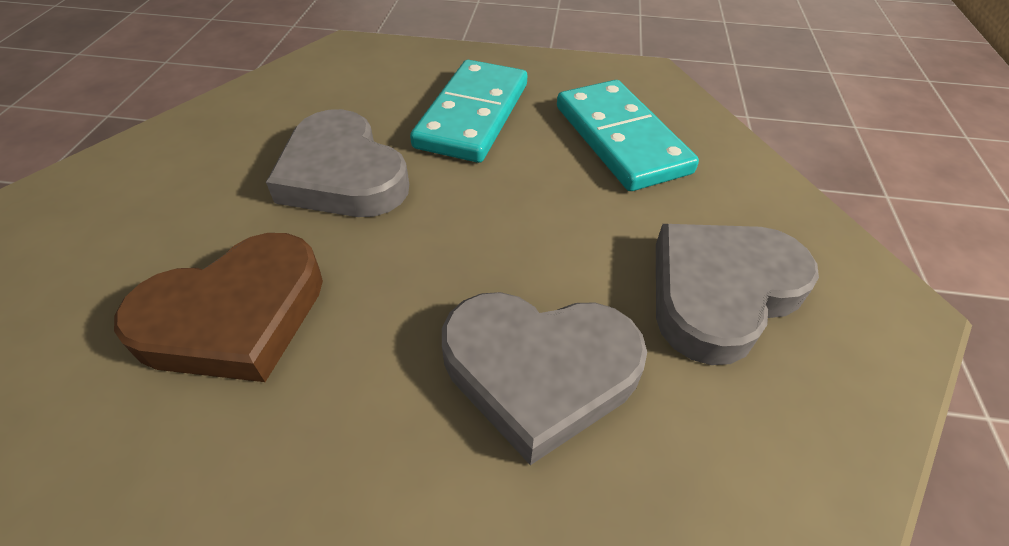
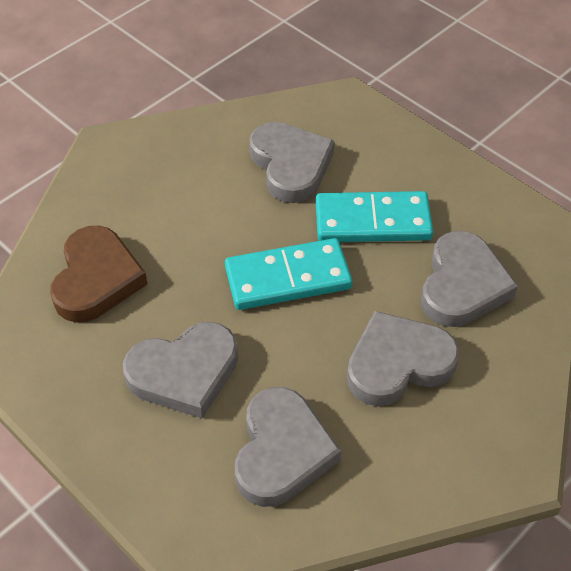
grey heart: 3 -> 5

